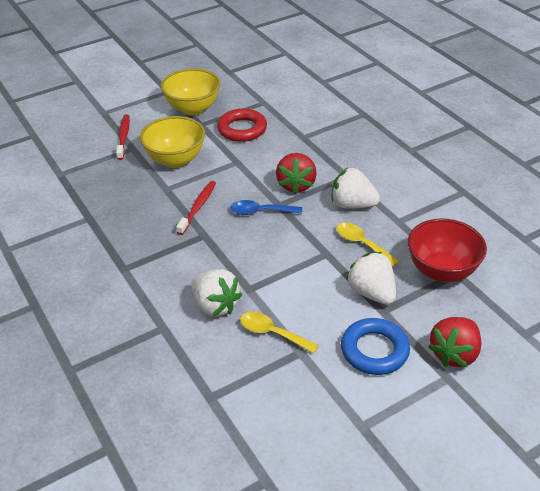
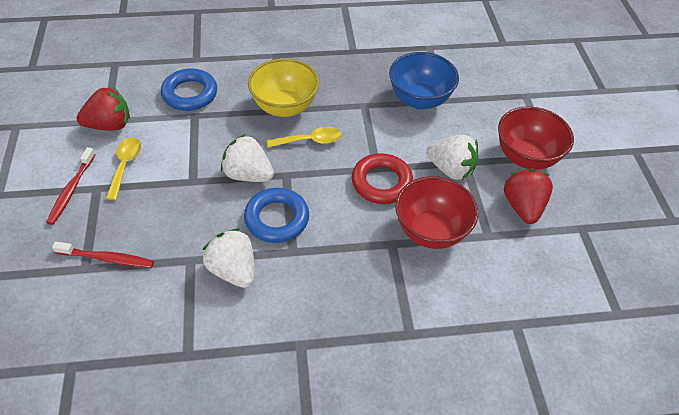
blue bowl: 0 -> 1
blue ring: 1 -> 2
blue spoon: 1 -> 0
red bowl: 1 -> 2
yellow bowl: 2 -> 1

